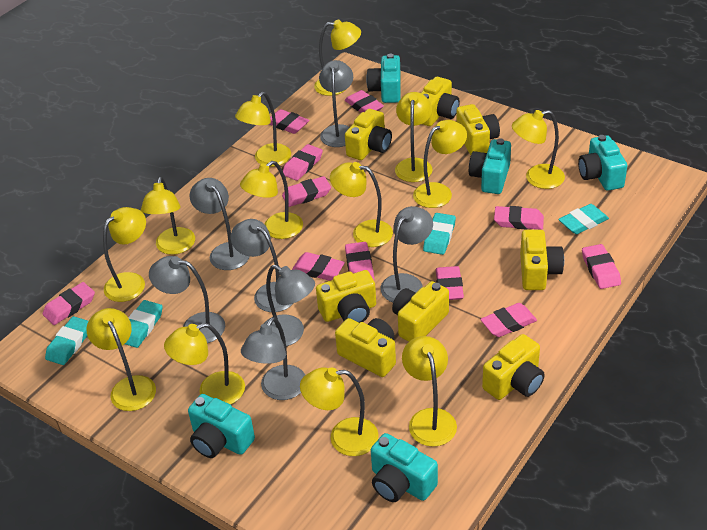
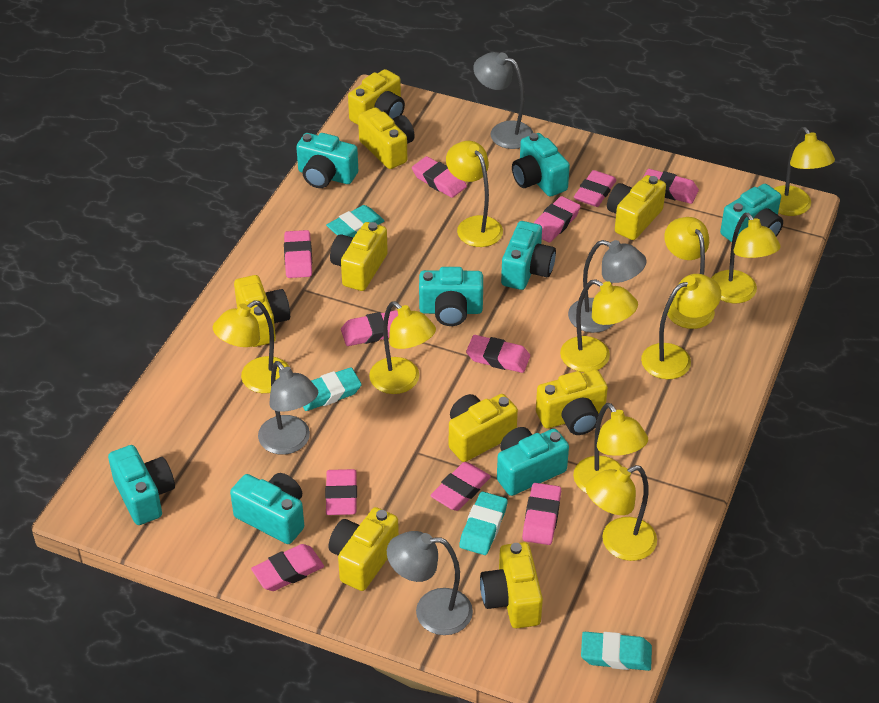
grey lamp: 7 -> 4
turquoise camera: 5 -> 8
yellow camera: 8 -> 9
yellow lamp: 13 -> 10

